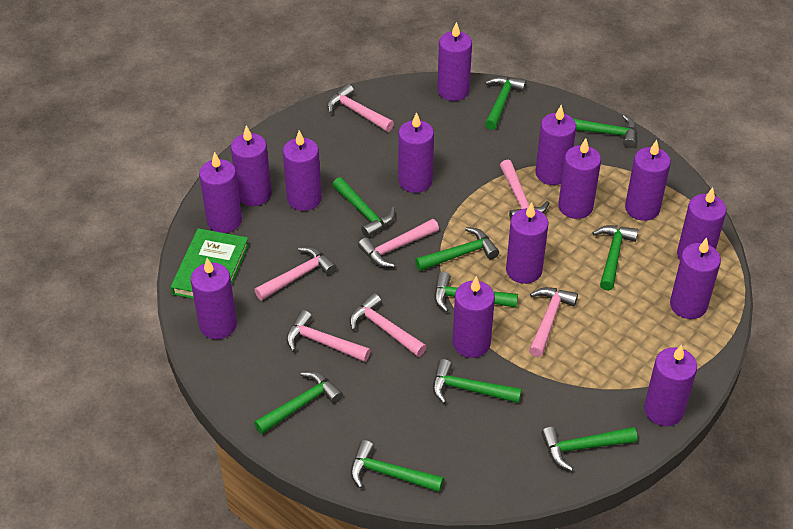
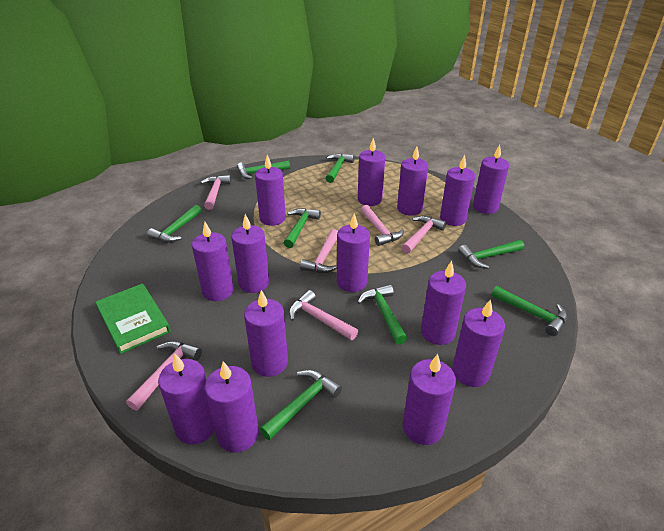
green hammer: 10 -> 8
pink hammer: 7 -> 6

